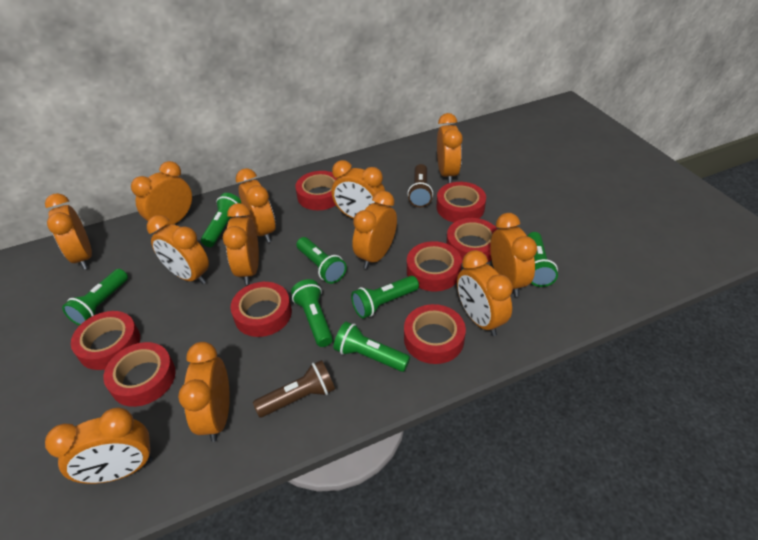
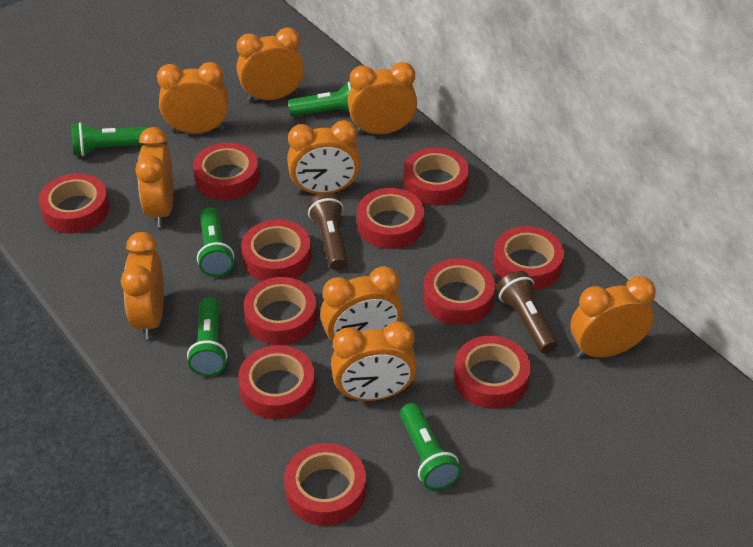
green flashlight: 7 -> 5
orange clock: 12 -> 9
red tape: 8 -> 11

